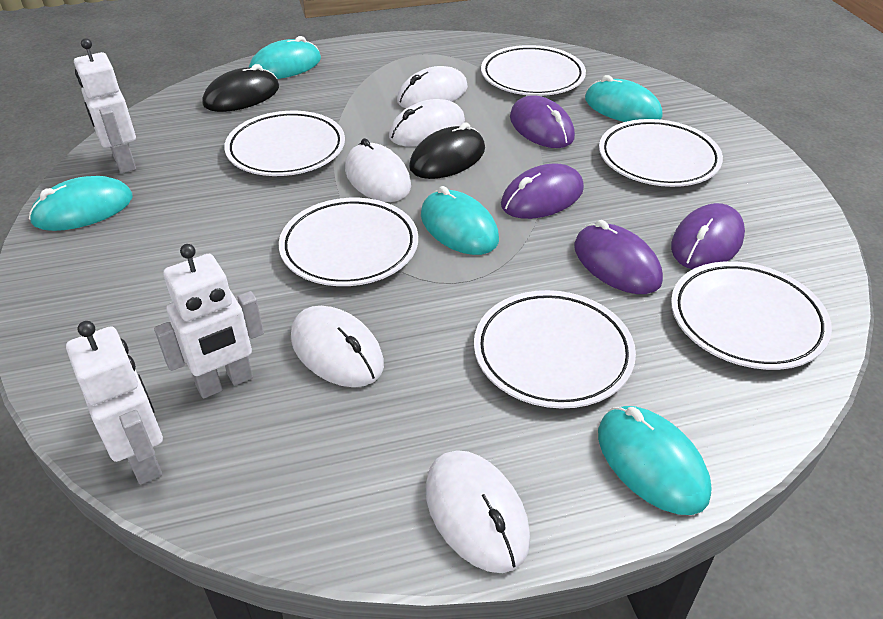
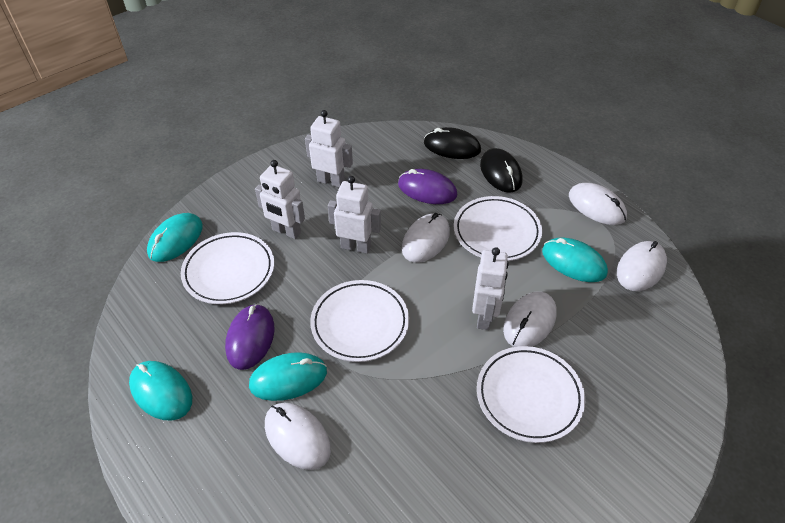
purple mouse: 4 -> 2
turquoise mouse: 5 -> 4
white plate: 6 -> 4
white robot: 3 -> 4

